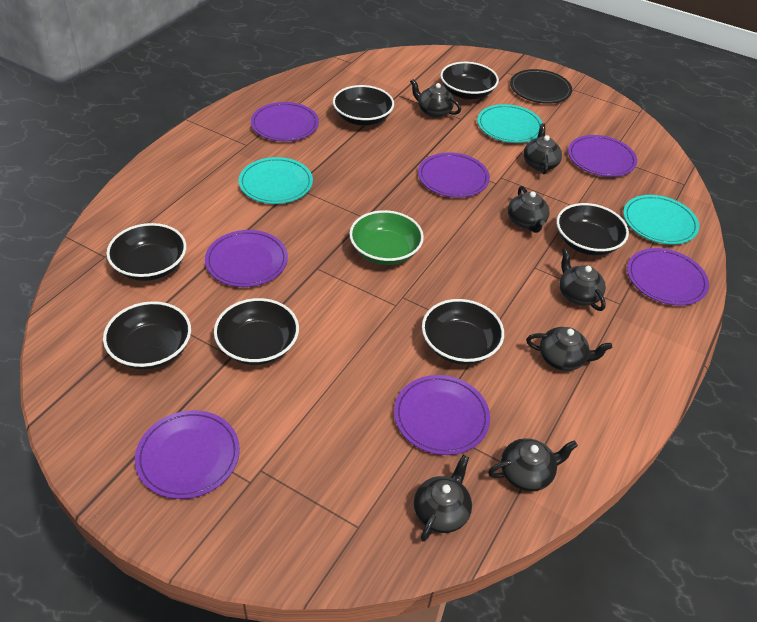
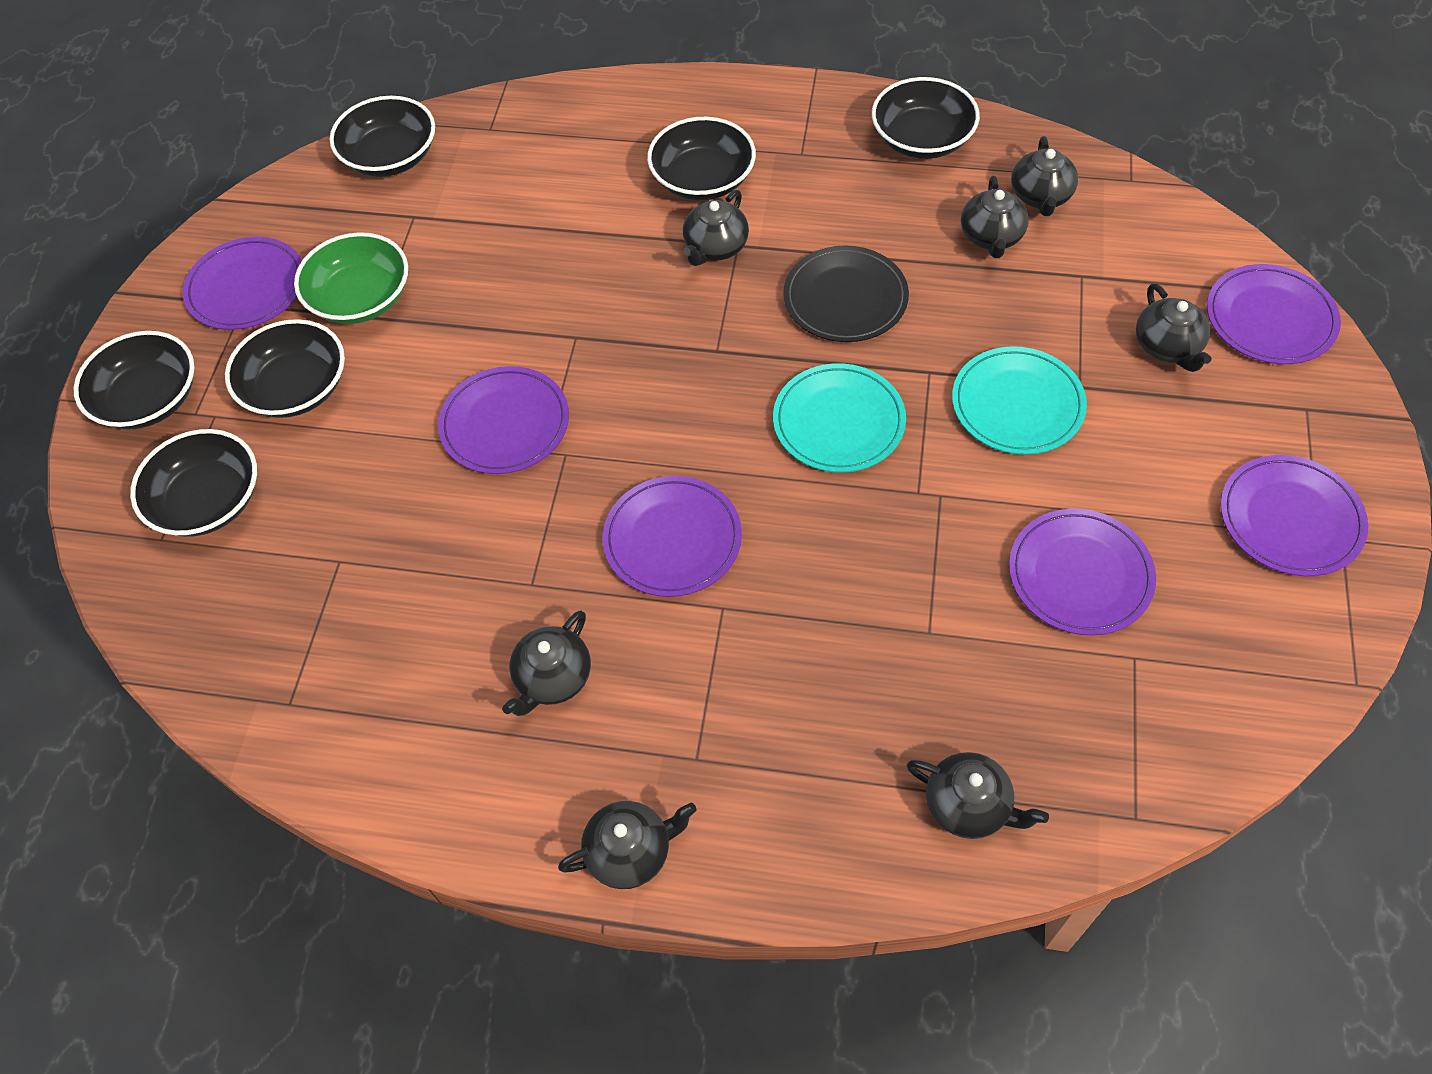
black bowl: 7 -> 6
purple plate: 7 -> 6
turquoise plate: 3 -> 2

